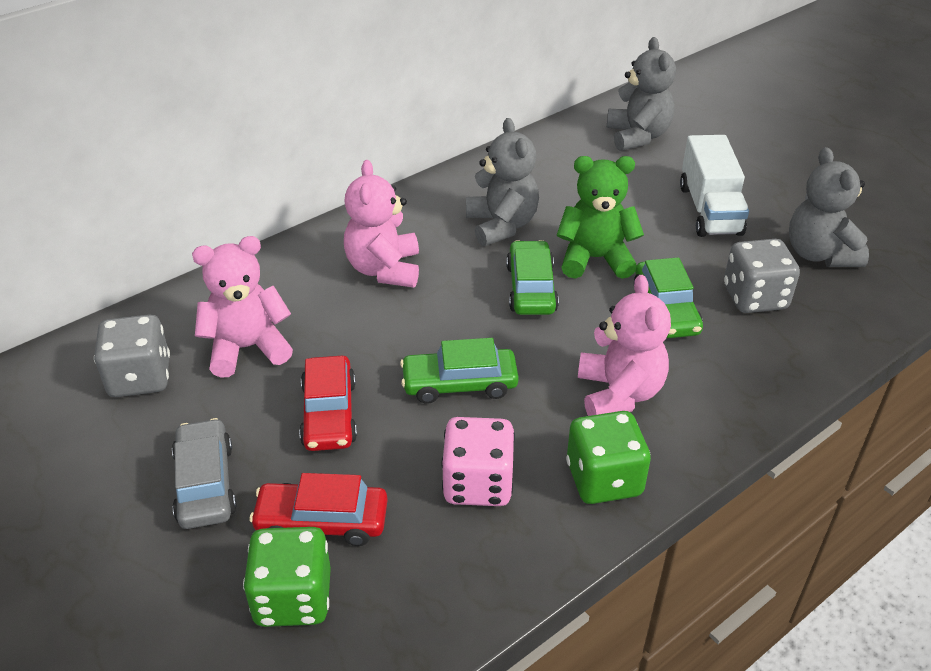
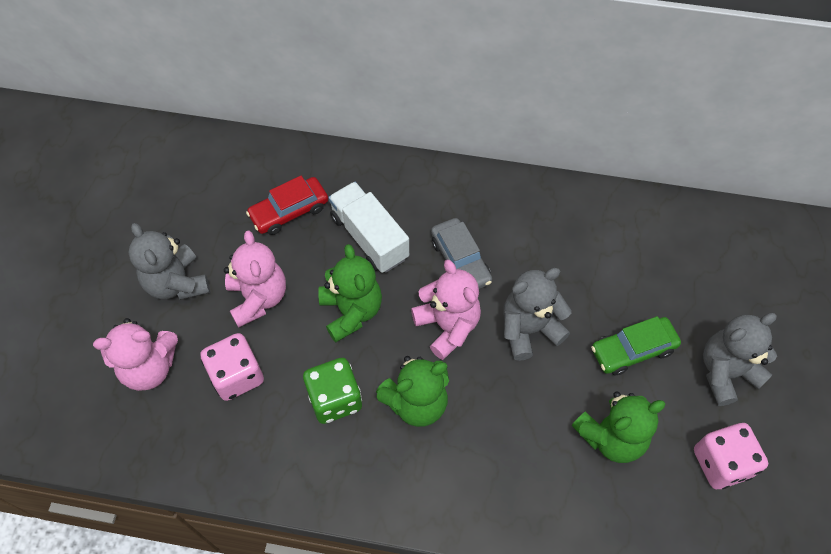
green car: 3 -> 1
green dice: 2 -> 1
green teddy bear: 1 -> 3
grey dice: 2 -> 0
pink dice: 1 -> 2
red car: 2 -> 1

